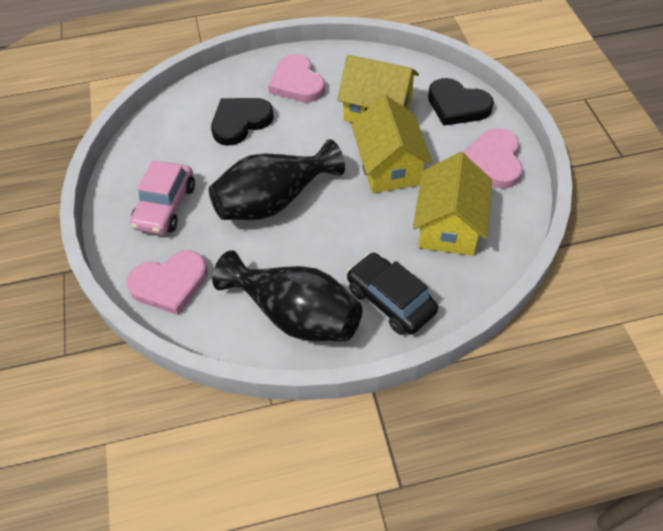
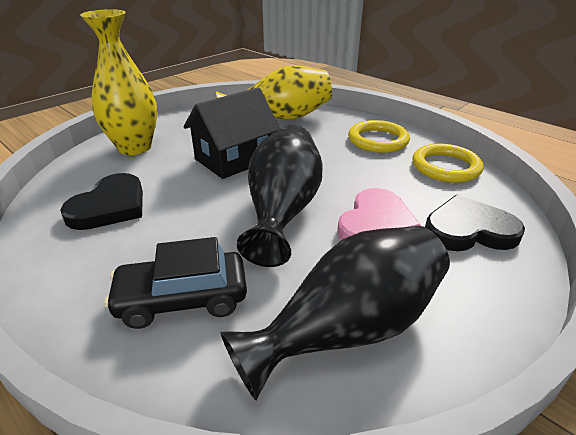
black house: 0 -> 1
pink car: 1 -> 0
pink heart: 3 -> 1
yellow house: 3 -> 0
yellow ring: 0 -> 2
yellow vase: 0 -> 2

